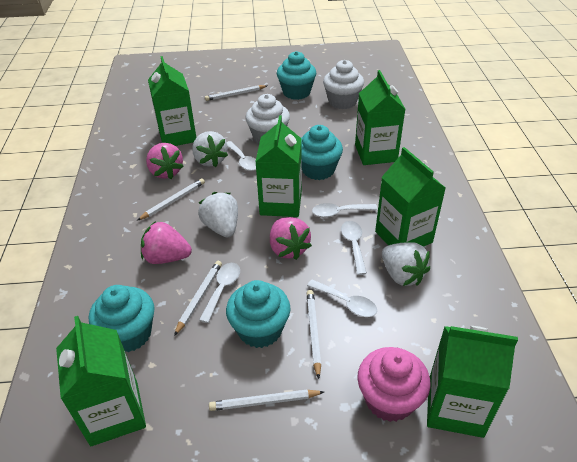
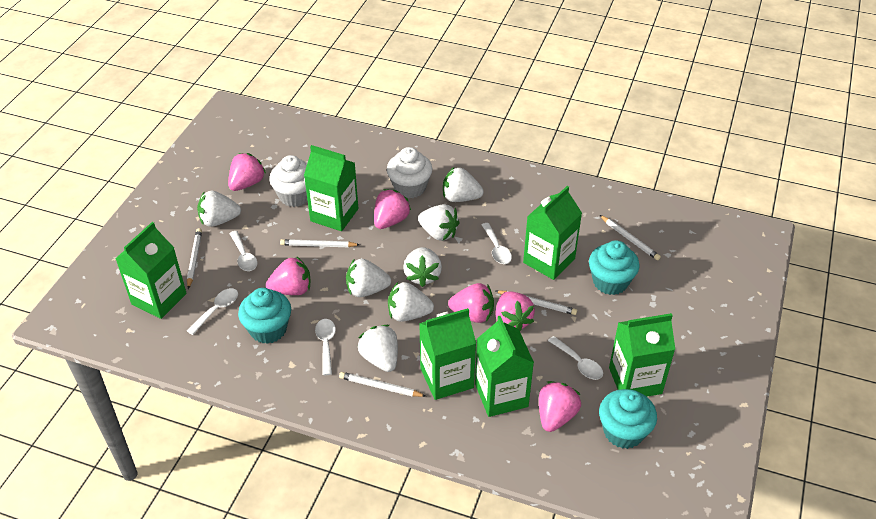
pink cupcake: 1 -> 0
pink strawberry: 3 -> 6
turquoise cupcake: 4 -> 3
white strawberry: 3 -> 7

